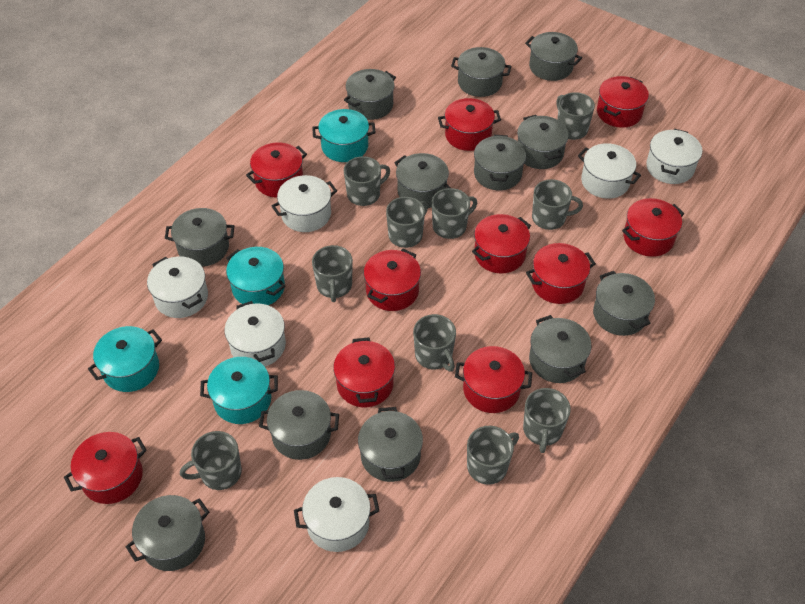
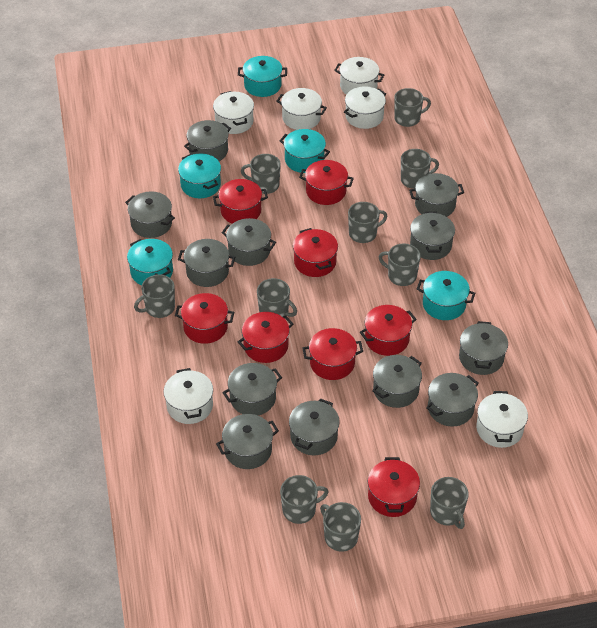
red pot: 10 -> 8
turquoise pot: 4 -> 5

